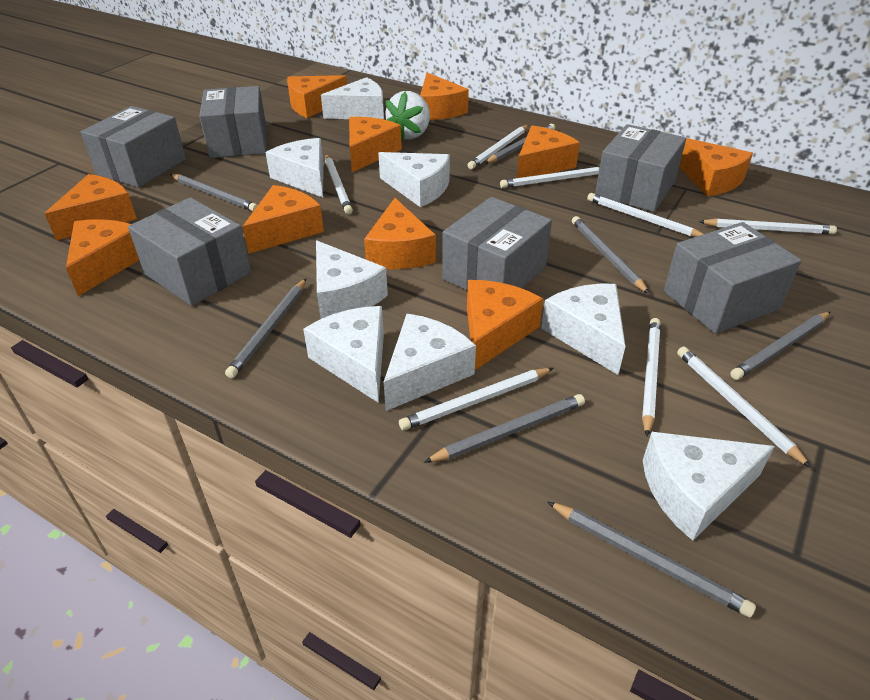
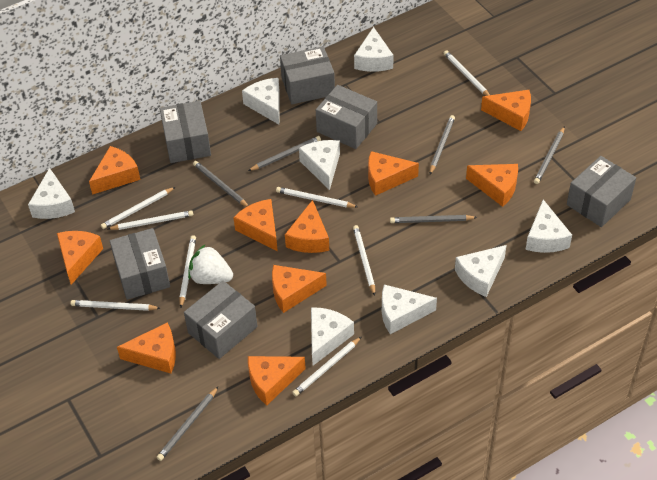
grey pencil: 7 -> 6

